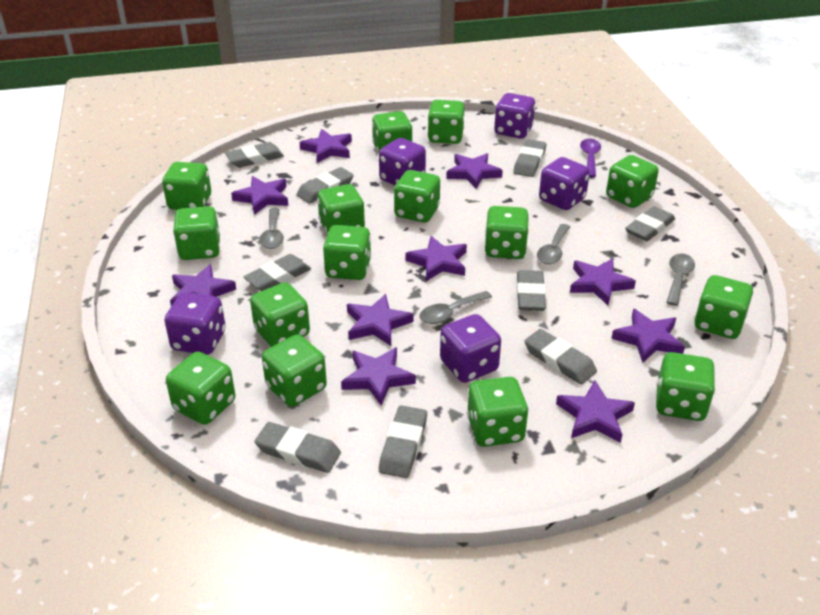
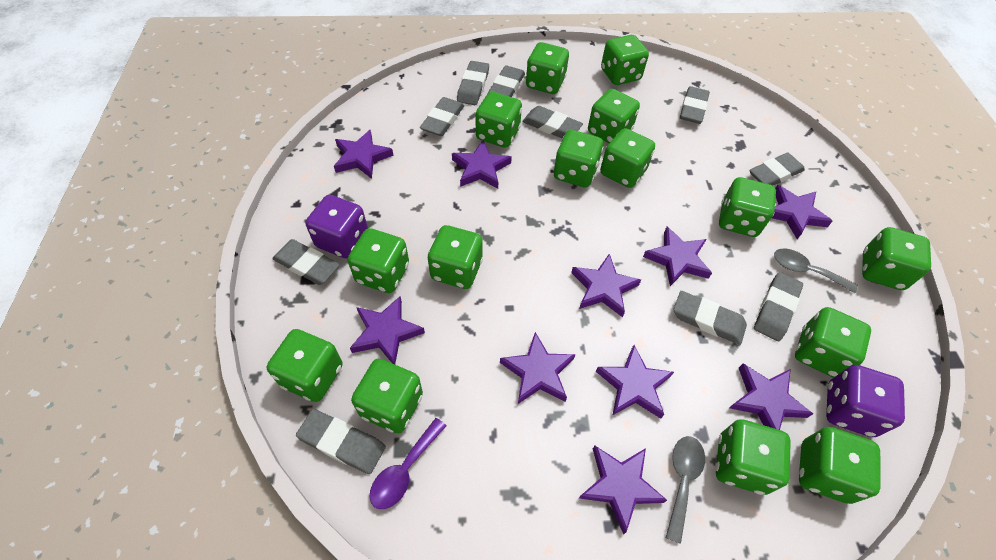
grey eraser: 9 -> 10
grey spoon: 4 -> 2
purple dice: 5 -> 2

